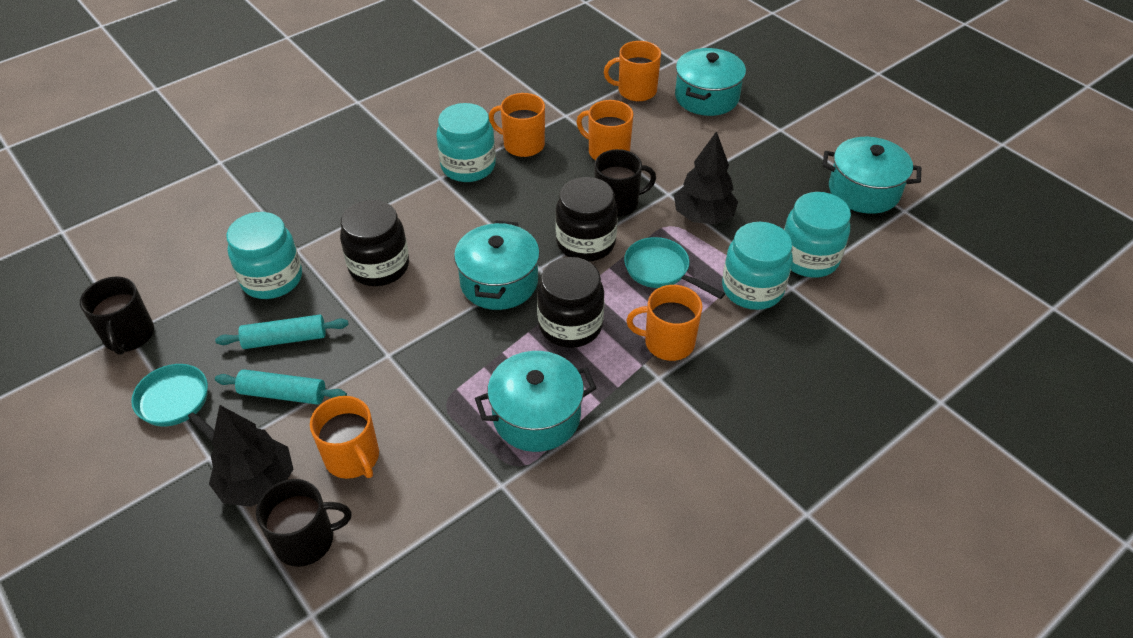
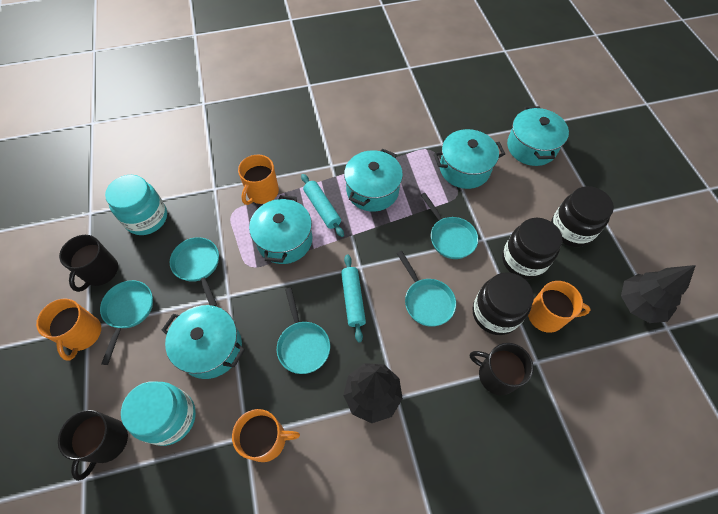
orange mug: 5 -> 4
turquoise jar: 4 -> 2
turquoise pan: 2 -> 5
turquoise pot: 4 -> 5

